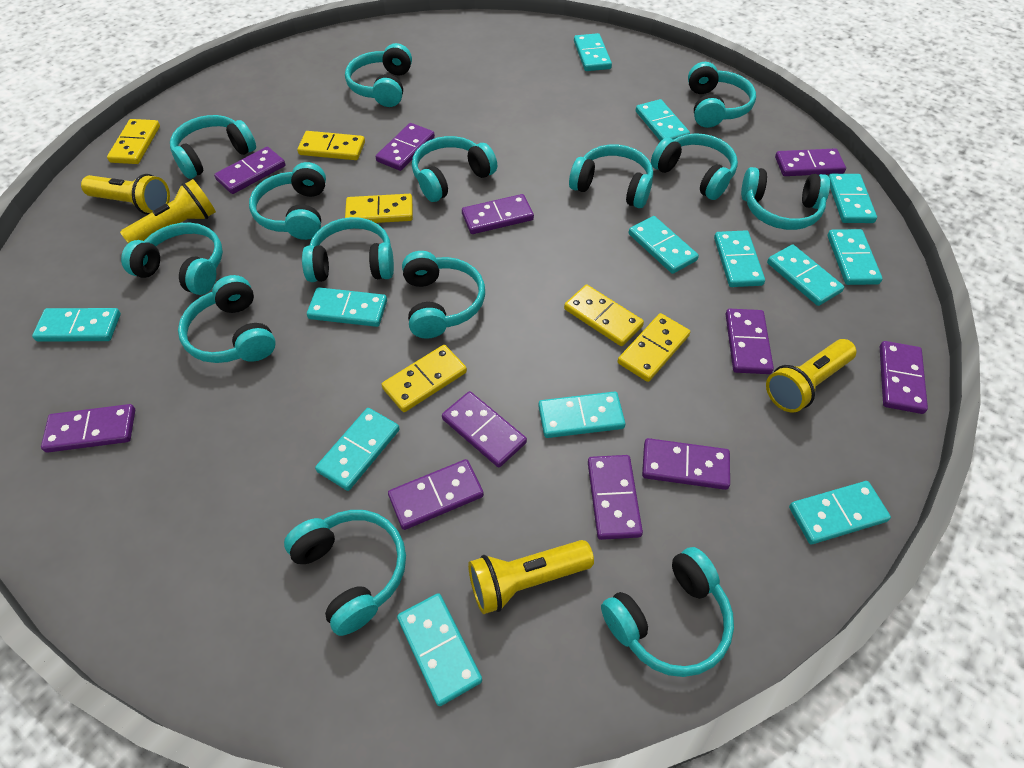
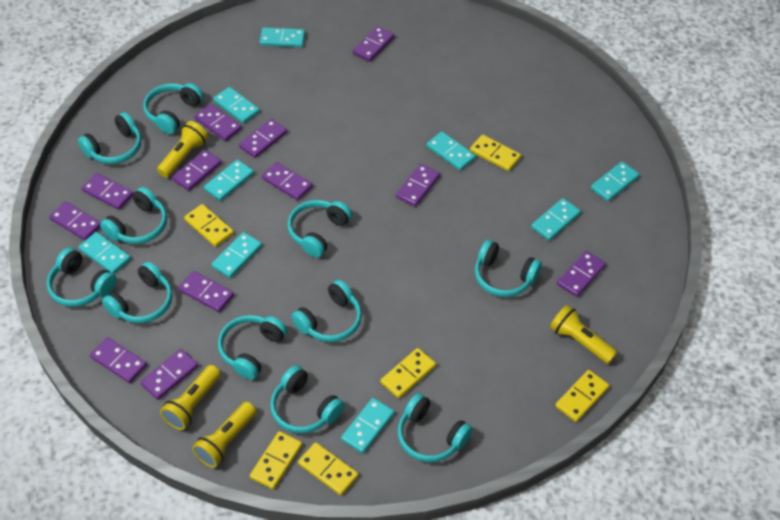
purple domino: 11 -> 12
turquoise domino: 13 -> 9
turquoise headphones: 14 -> 11

